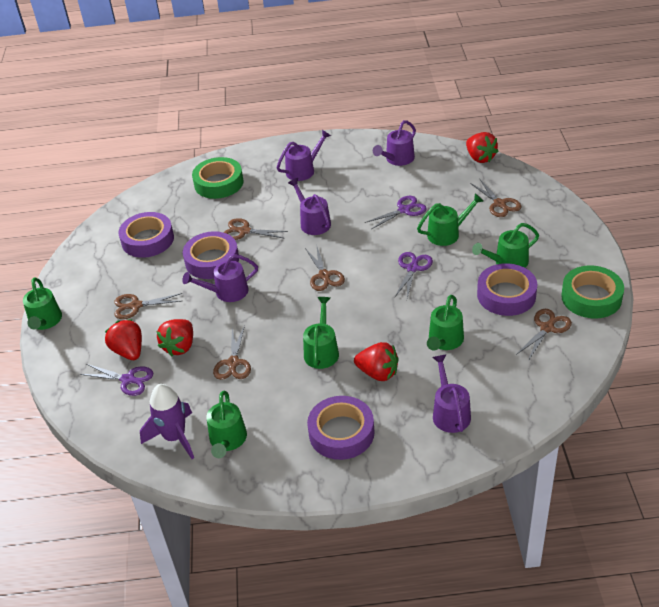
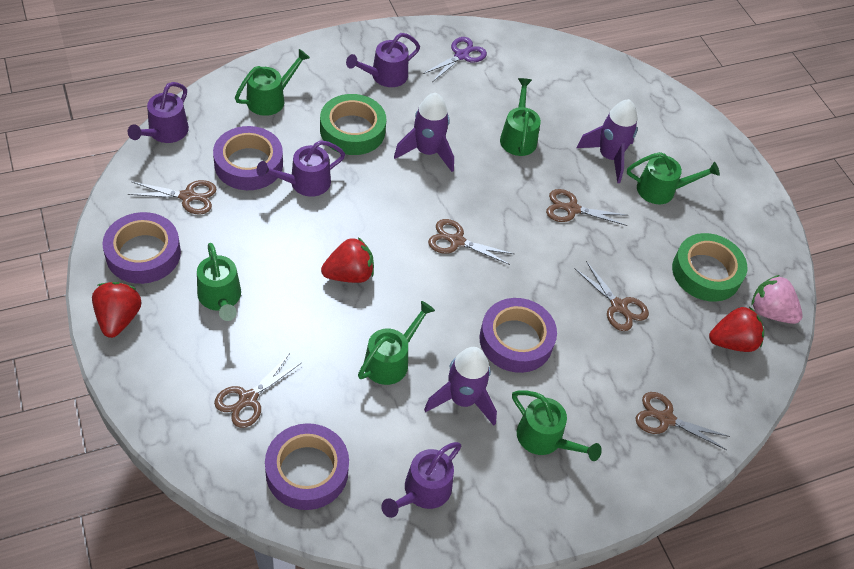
pink strawberry: 0 -> 1
purple rocket: 1 -> 3
purple scissors: 3 -> 1
purple watering can: 5 -> 4
red strawberry: 4 -> 3

